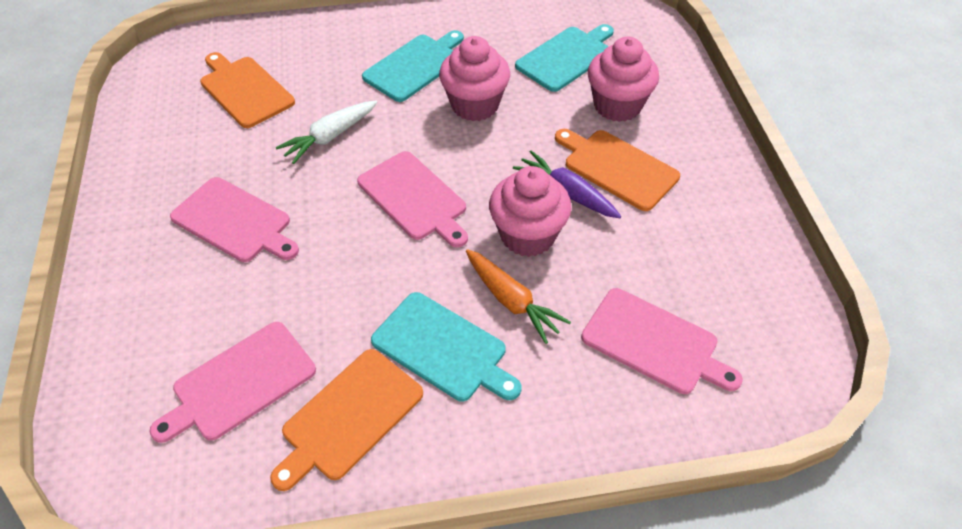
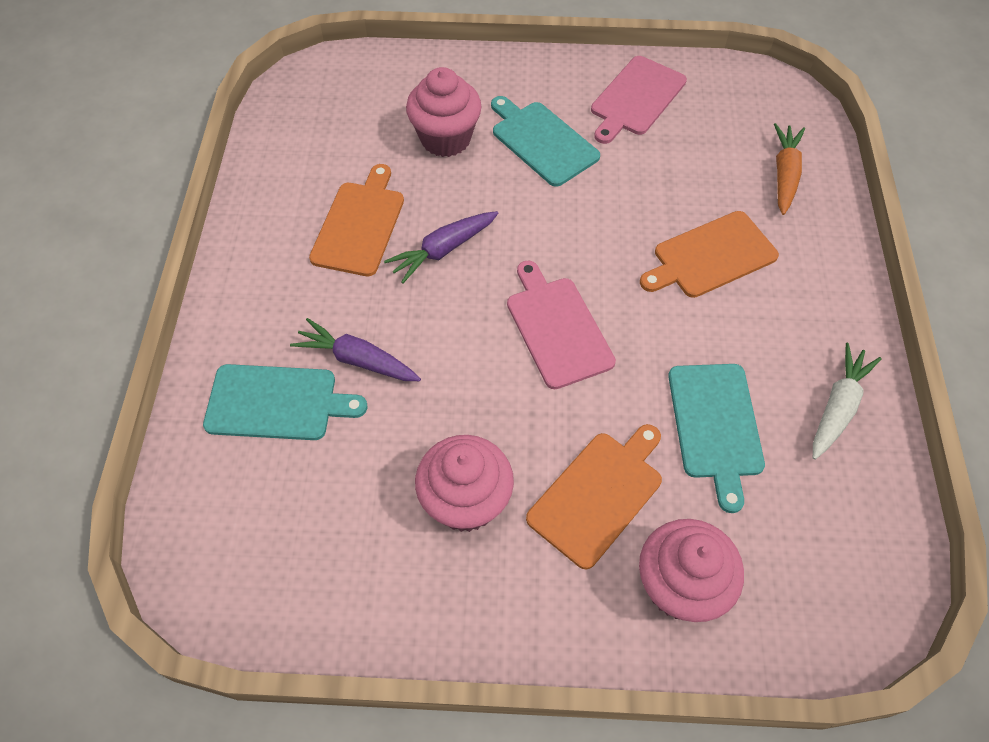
pink cutting board: 4 -> 2
purple carrot: 1 -> 2

